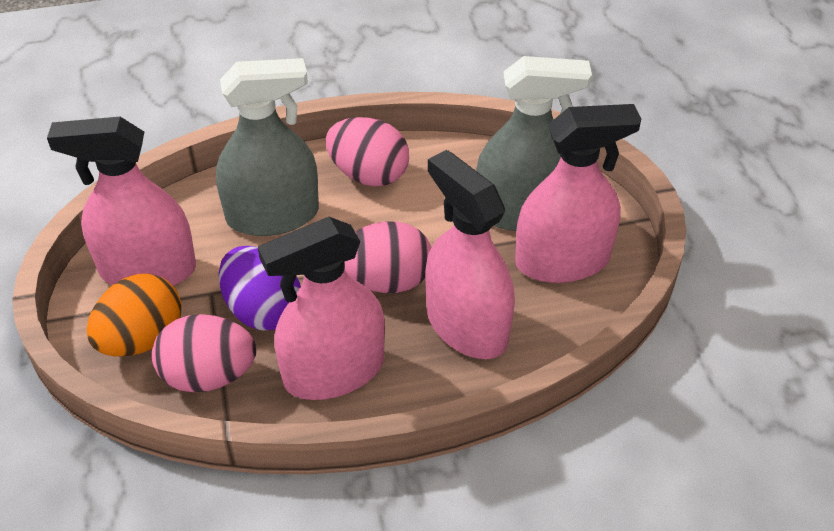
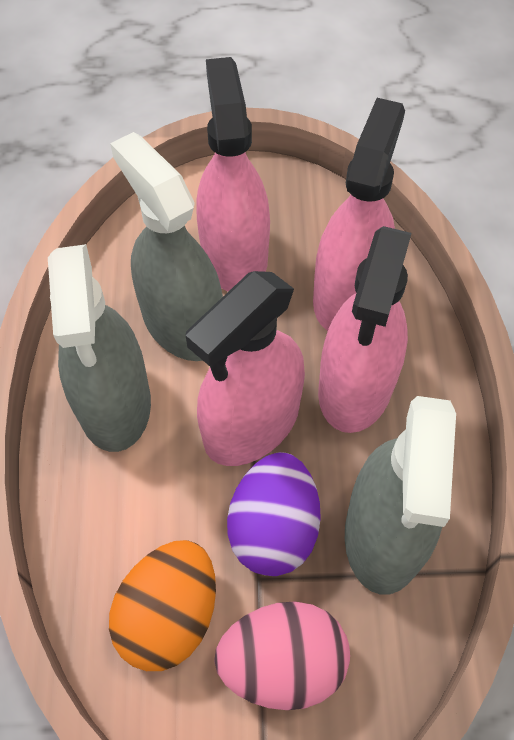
grey spray bottle: 2 -> 3
pink egg: 3 -> 1

